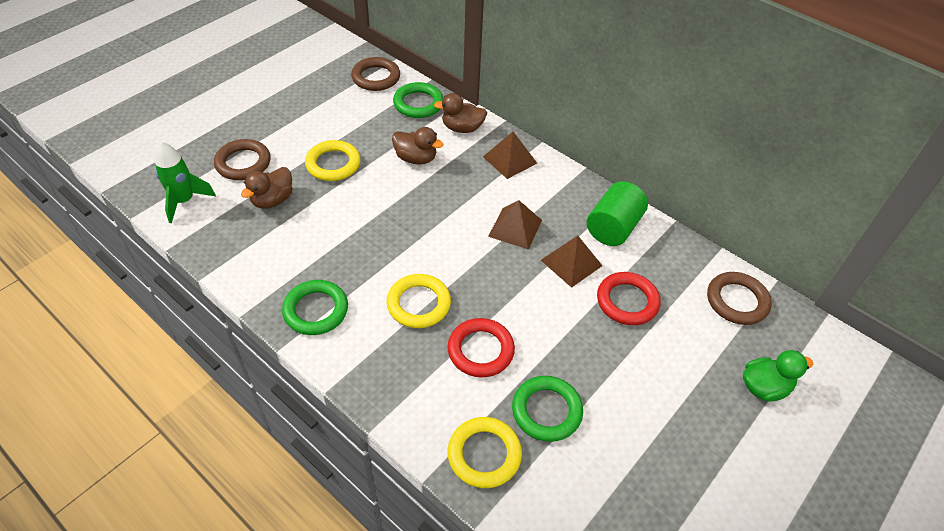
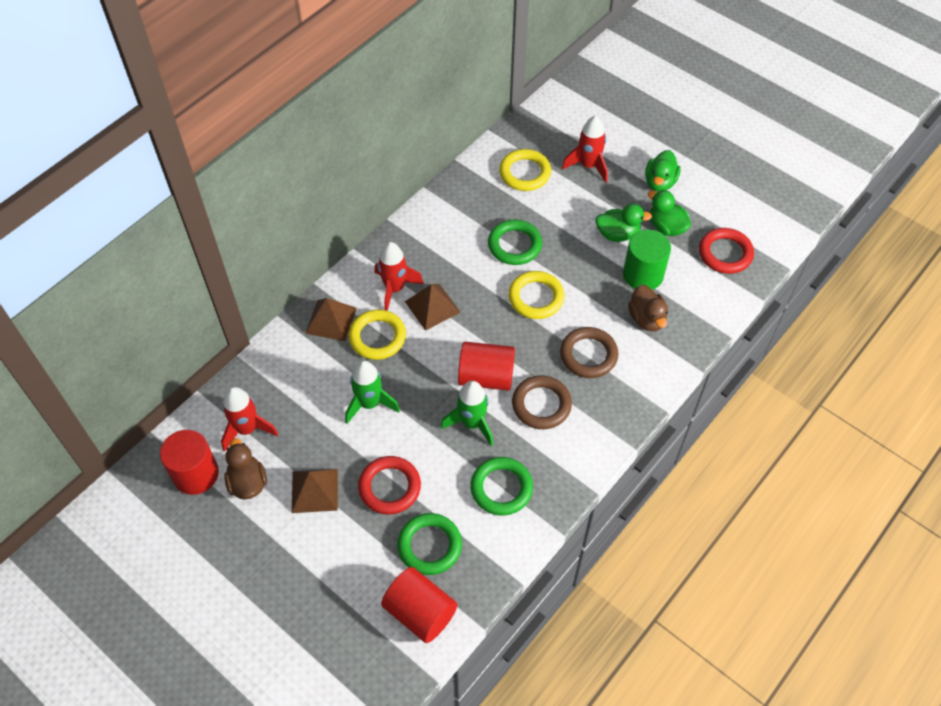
brown duck: 3 -> 2
brown ring: 3 -> 2
green duck: 1 -> 3
green rocket: 1 -> 2
red cylinder: 0 -> 3
red rocket: 0 -> 3

